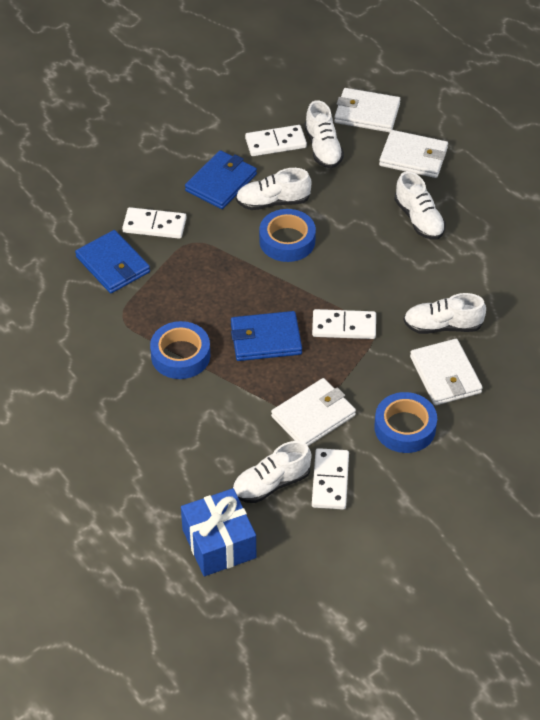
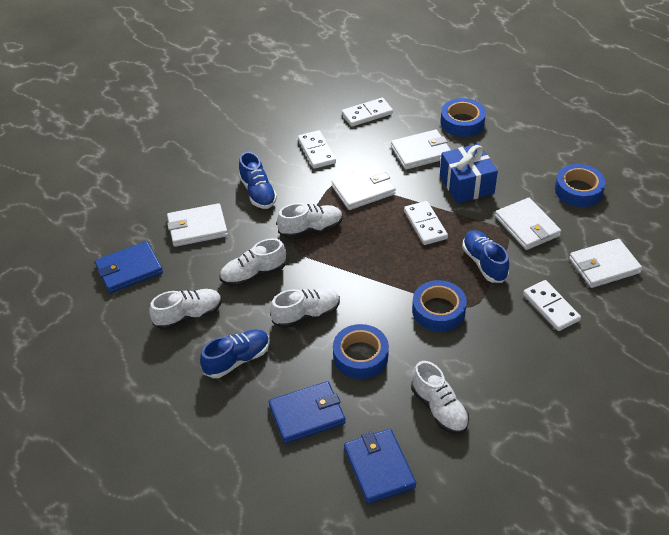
blue shoe: 0 -> 3
blue tape: 3 -> 4
white wallet: 4 -> 5

